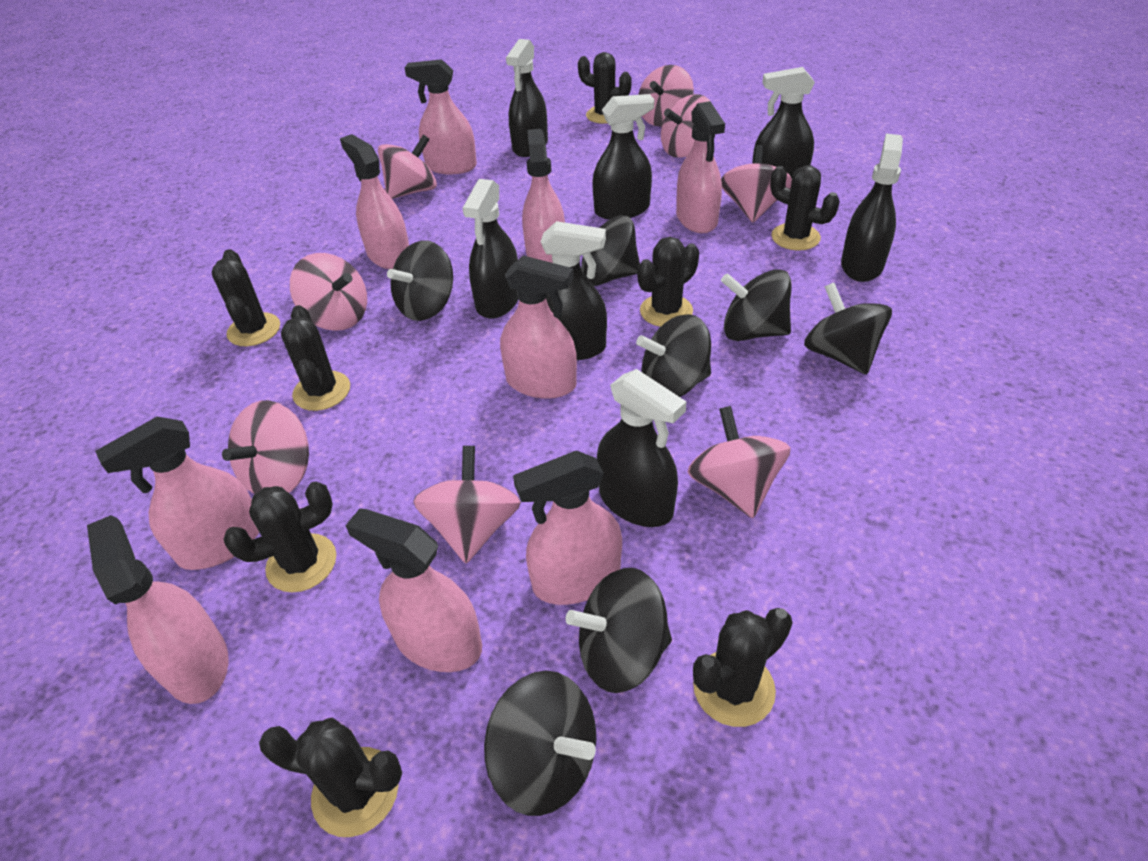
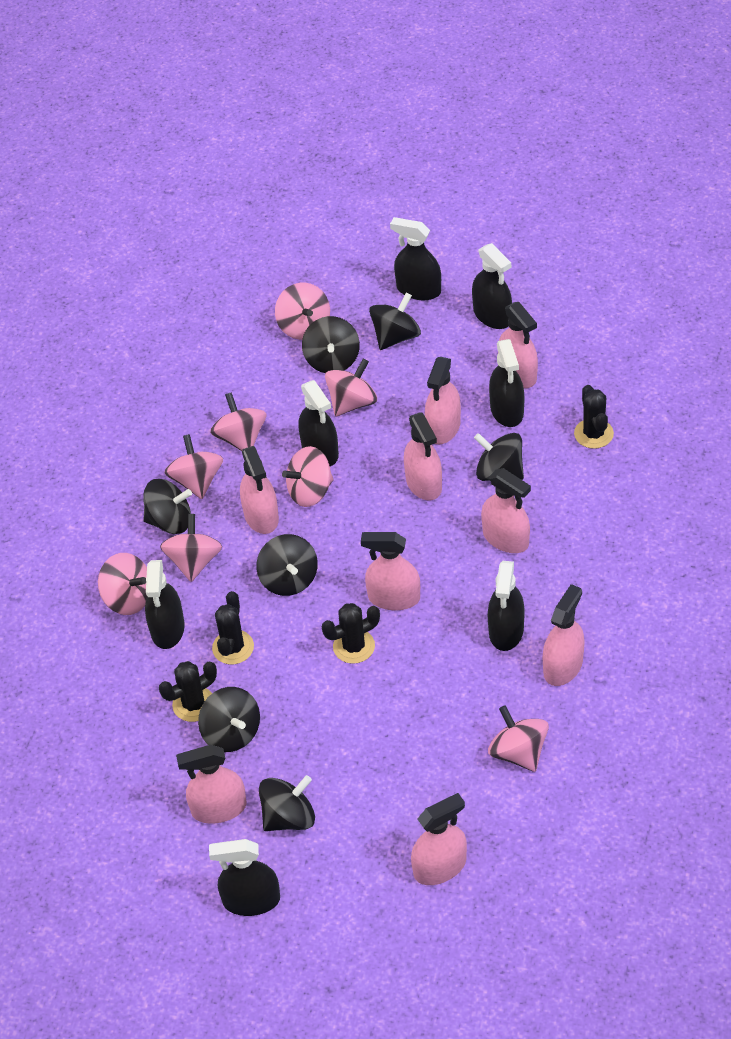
black cactus: 8 -> 4

